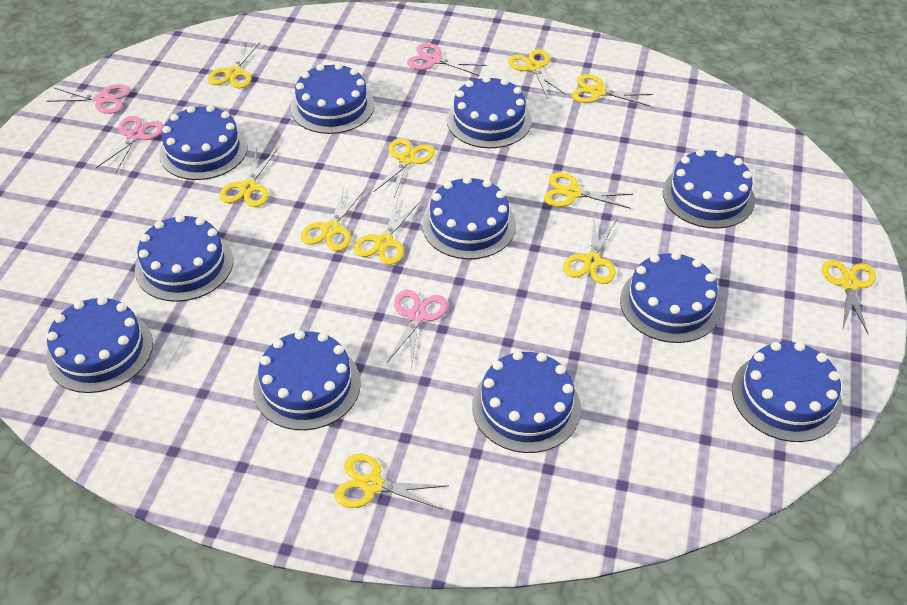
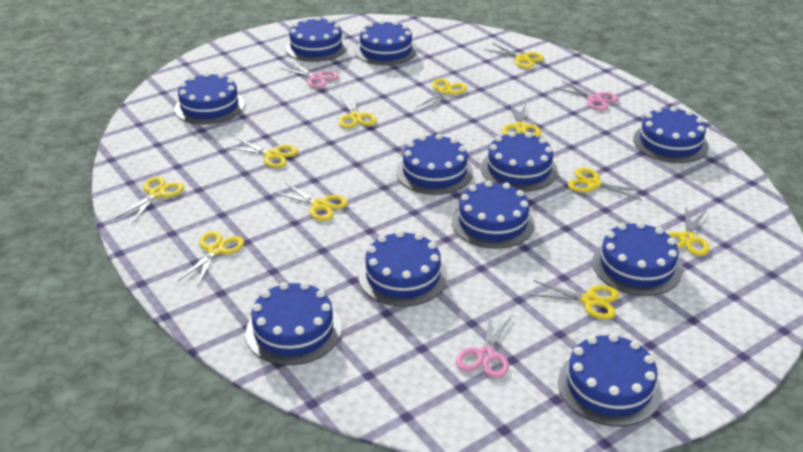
pink scissors: 4 -> 3

